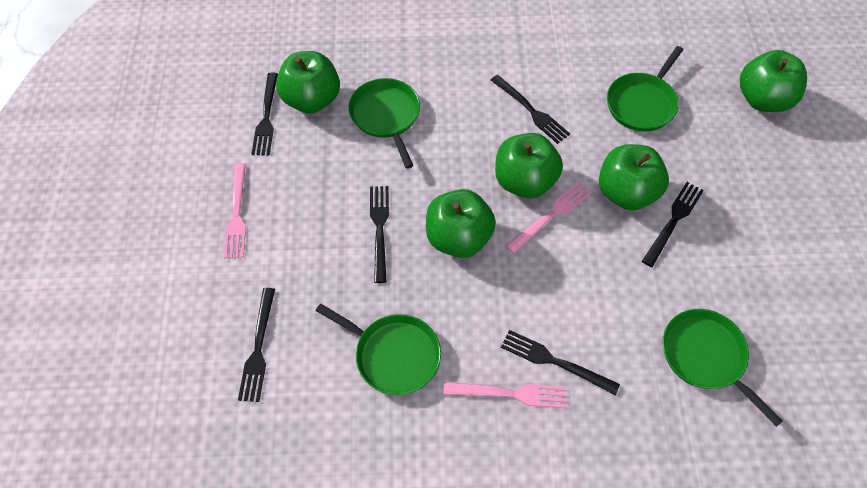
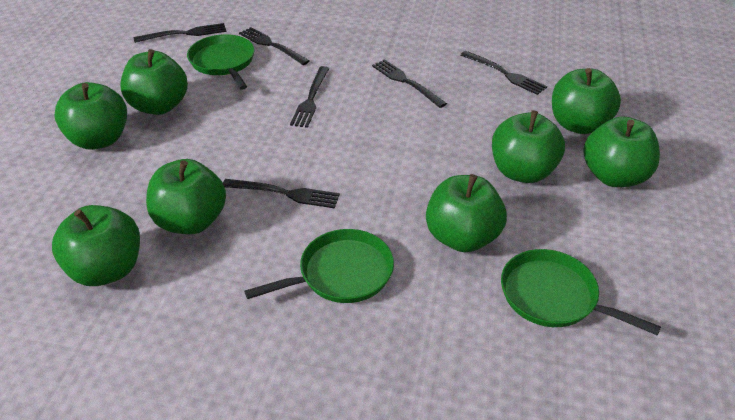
green apple: 5 -> 8
green pan: 4 -> 3
pink fork: 3 -> 0

